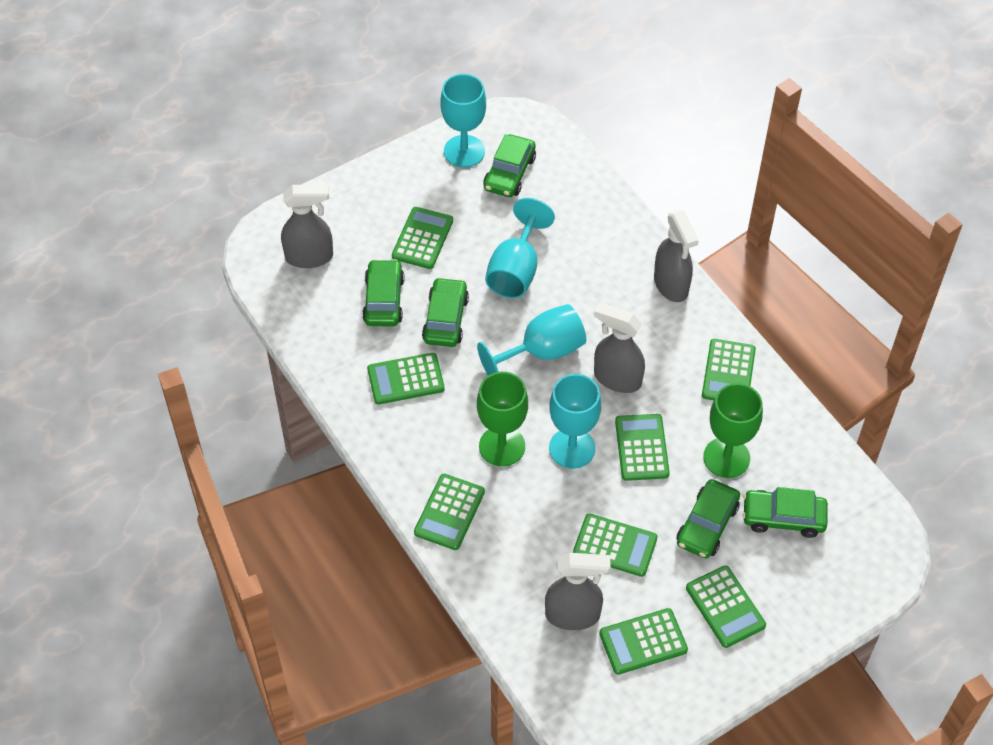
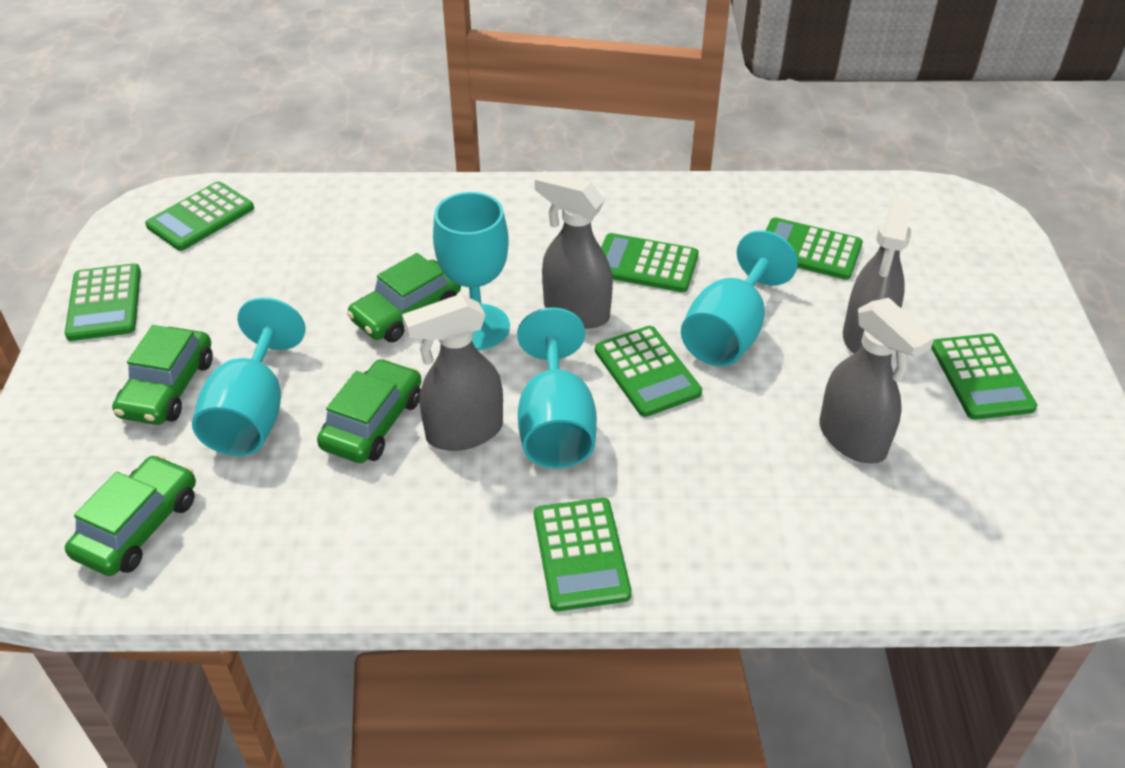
green calculator: 8 -> 7
green car: 5 -> 4
green goblet: 2 -> 0

